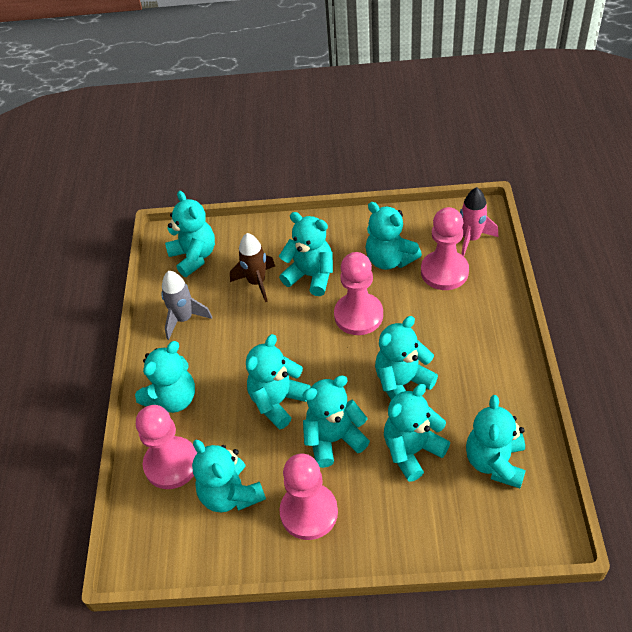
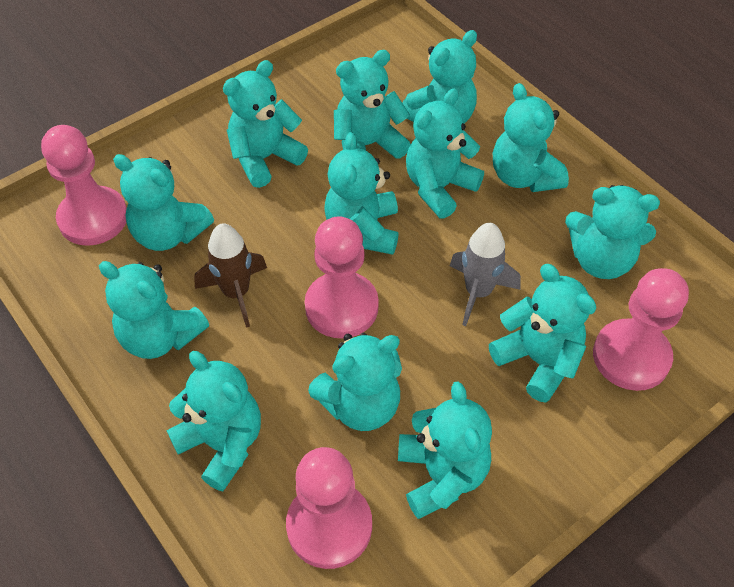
pink rocket: 1 -> 0
turquoise teddy bear: 10 -> 13

